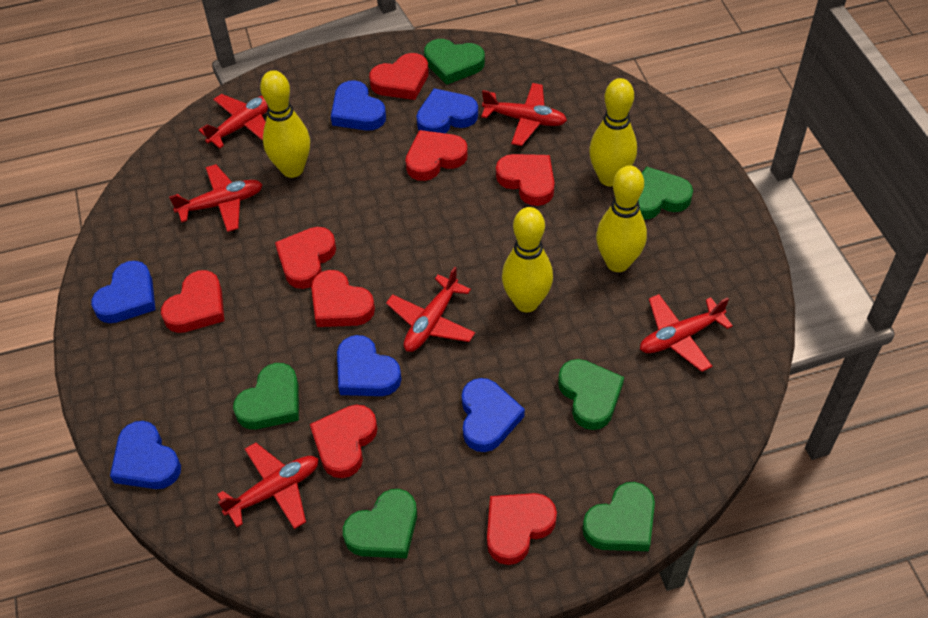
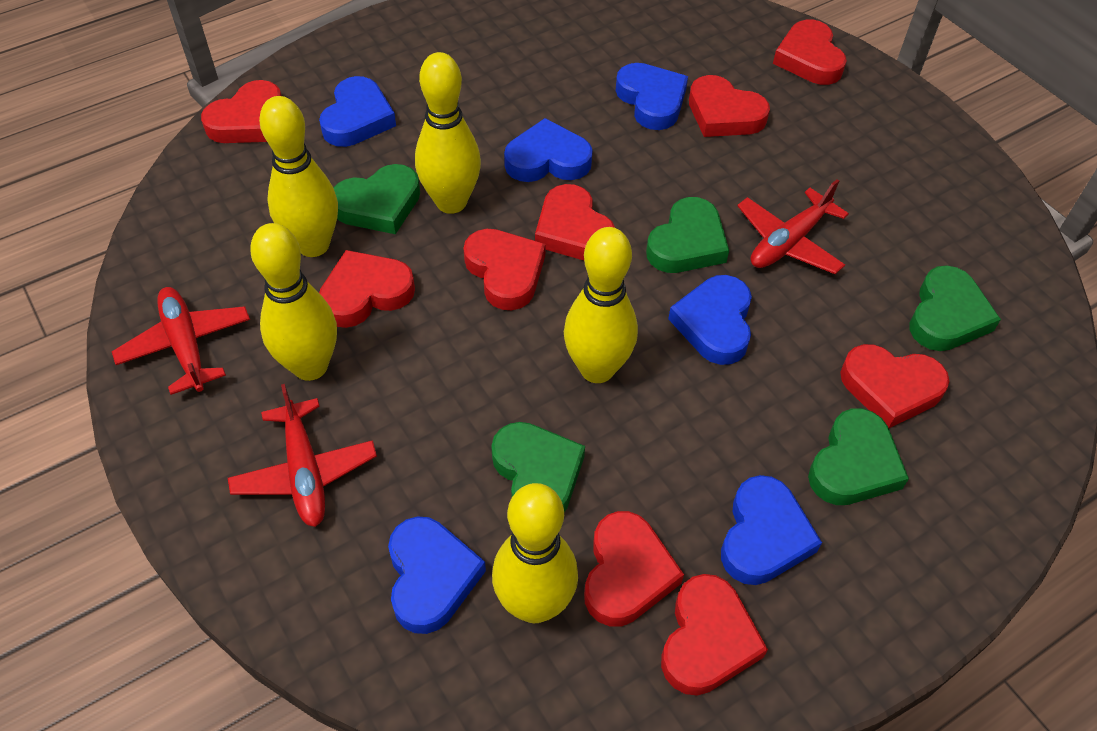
green heart: 6 -> 5
red heart: 8 -> 9
red plane: 6 -> 3
yellow bowling pin: 4 -> 5

